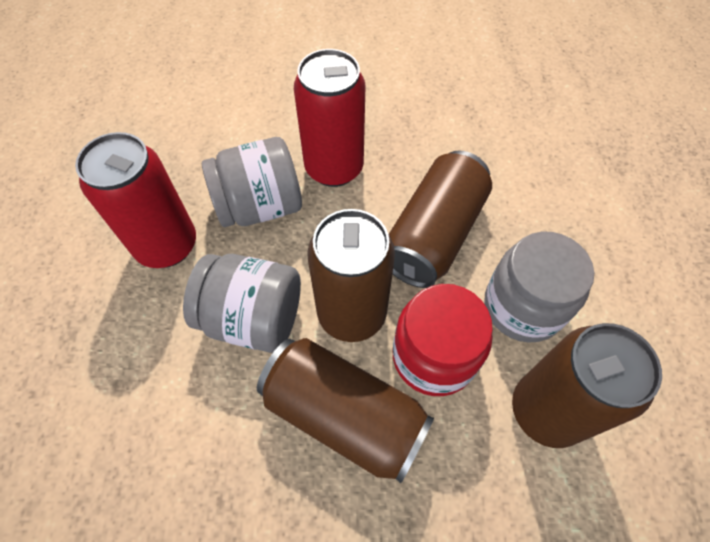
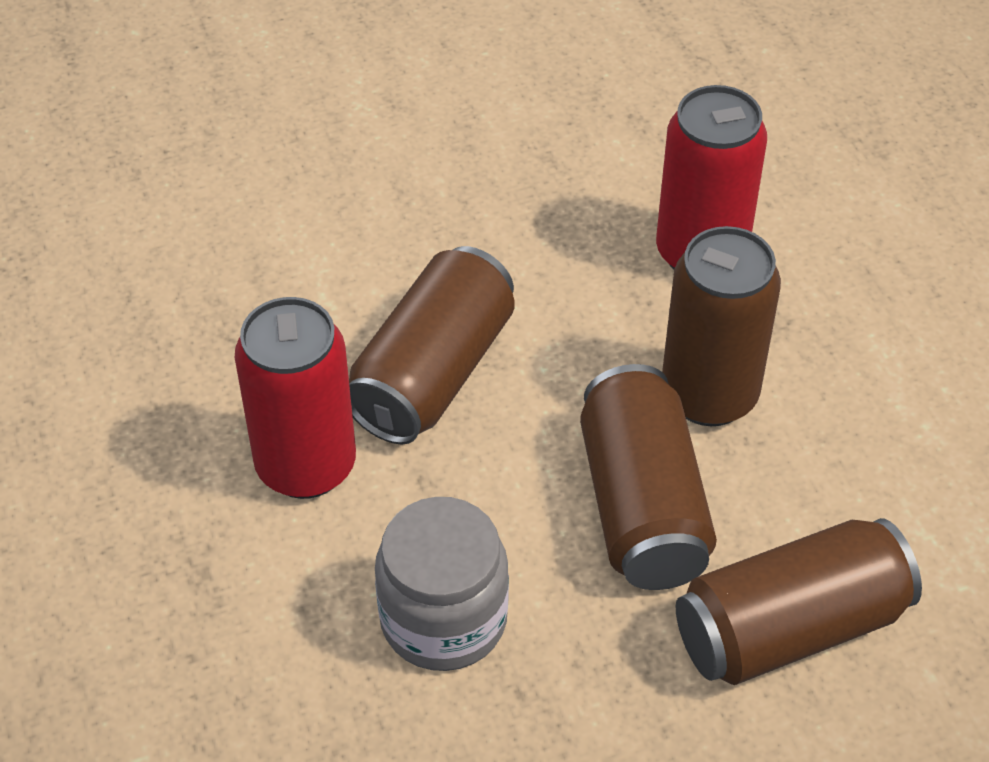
grey jar: 3 -> 1
red jar: 1 -> 0

